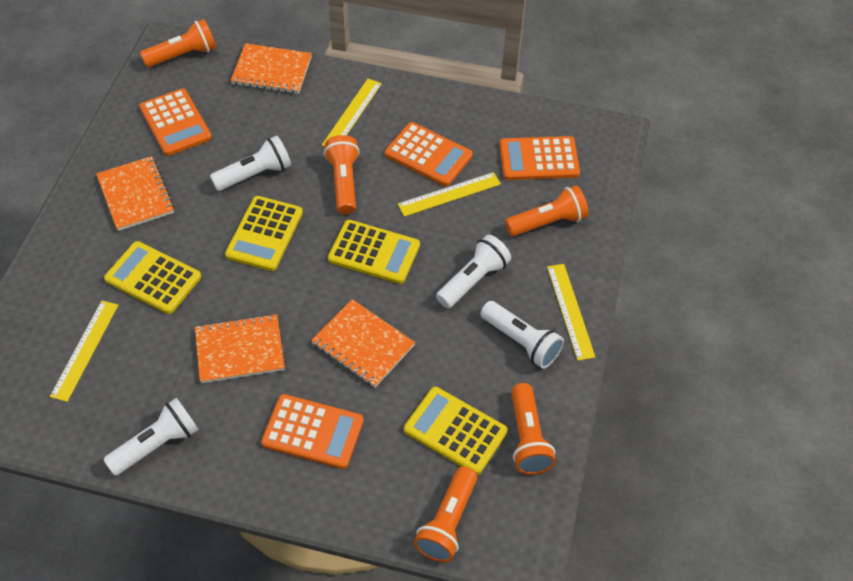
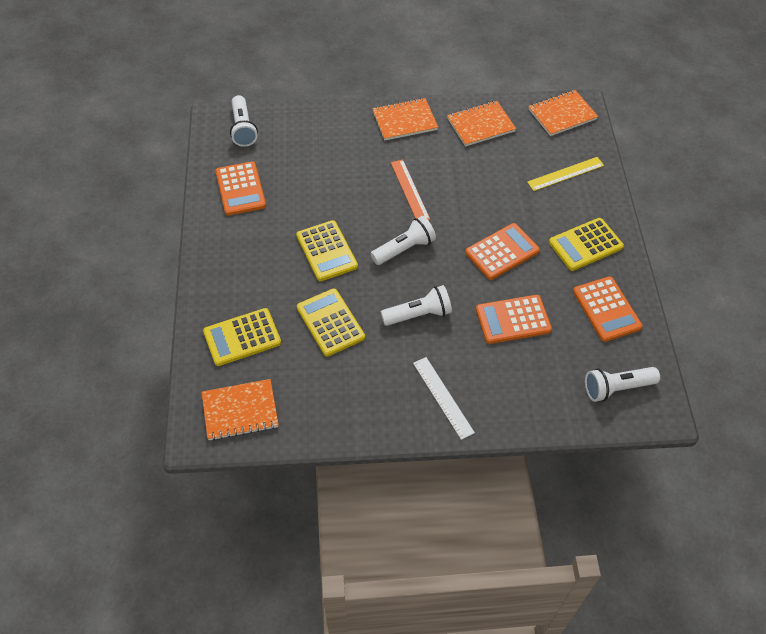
orange flashlight: 5 -> 0
orange ruler: 0 -> 1
white ruler: 0 -> 1
yellow ruler: 4 -> 1

